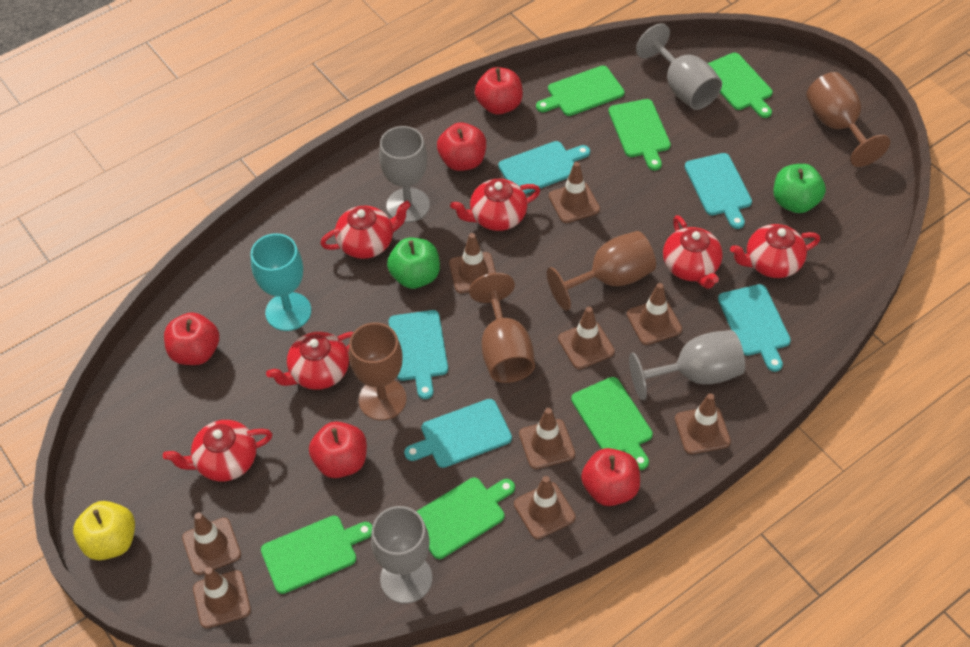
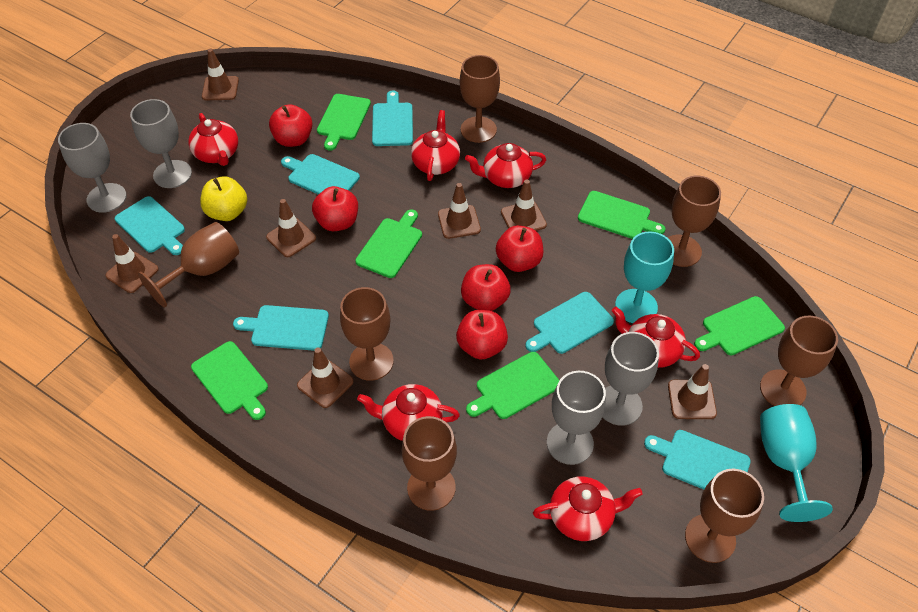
brown goblet: 4 -> 7
brown traffic cone: 9 -> 7
green apple: 2 -> 0
turquoise cutting board: 5 -> 6
turquoise goblet: 1 -> 2

